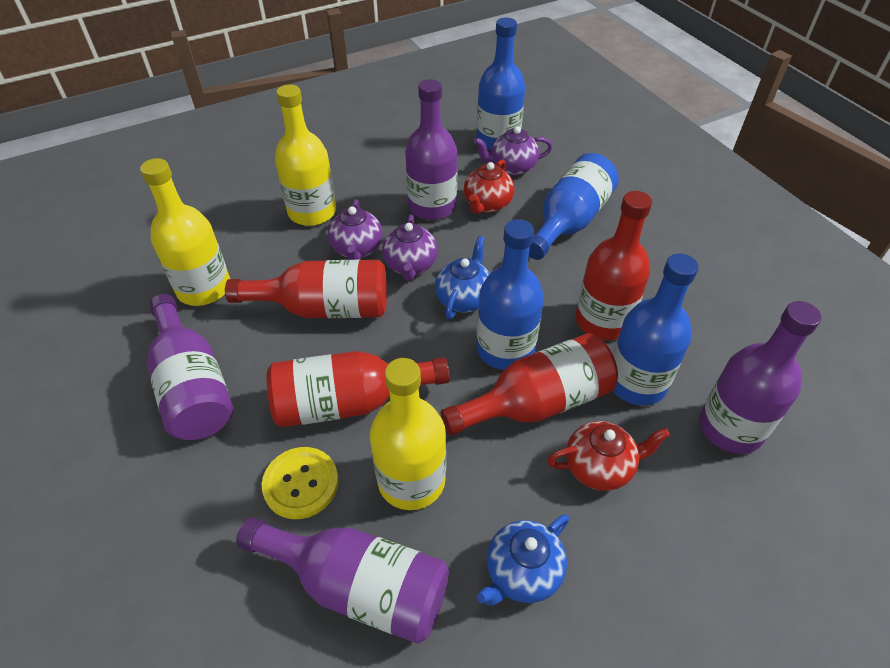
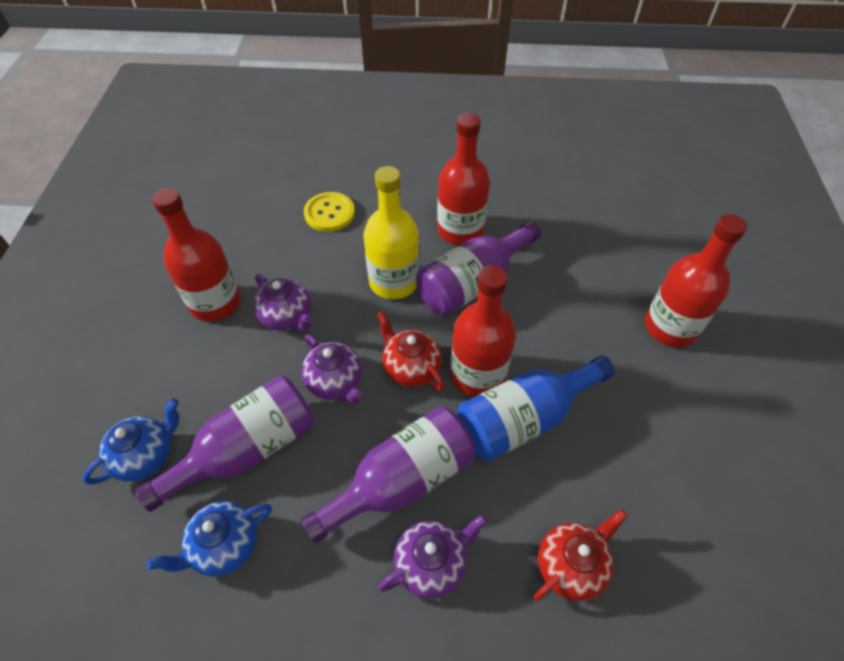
blue bottle: 4 -> 1
purple bottle: 4 -> 3
yellow bottle: 3 -> 1

